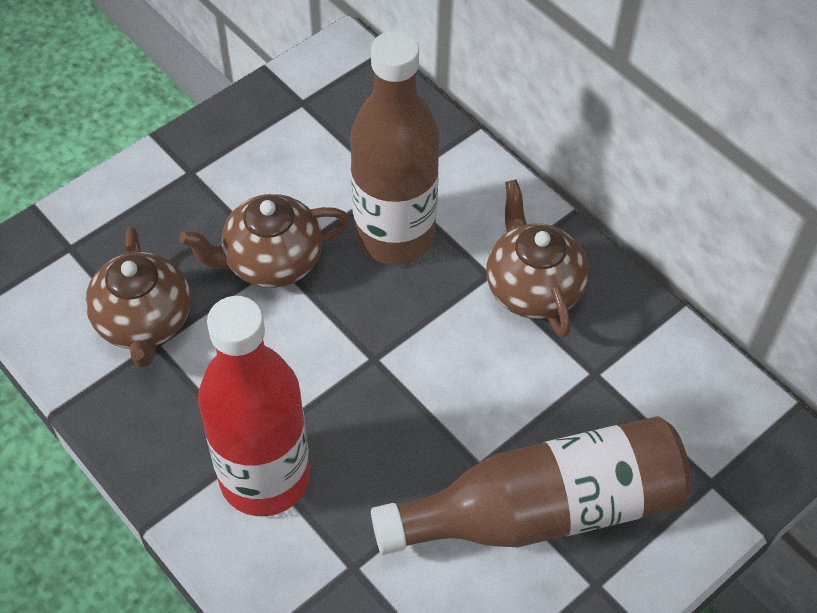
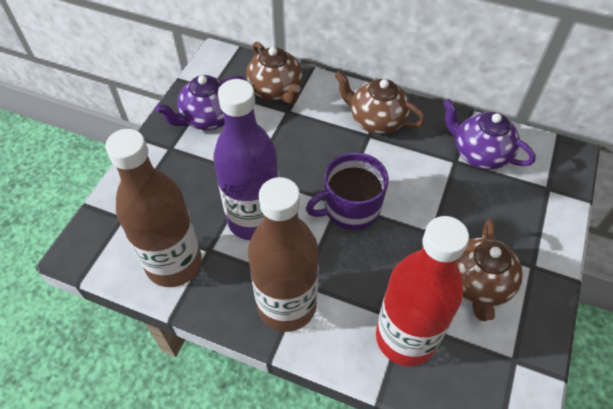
purple bottle: 0 -> 1
purple mug: 0 -> 1
purple teapot: 0 -> 2

